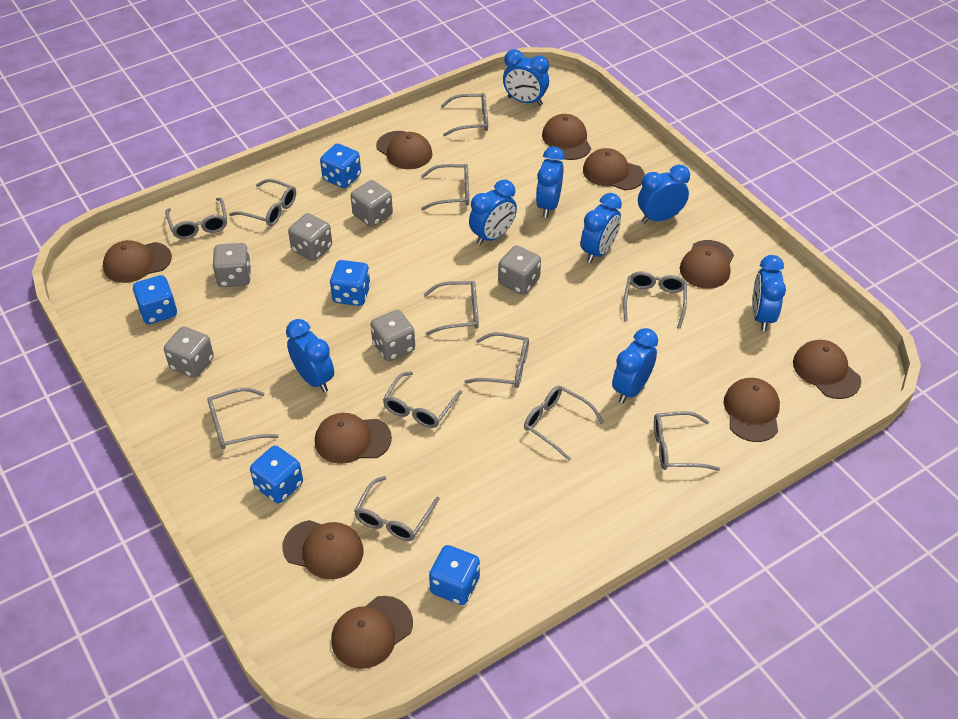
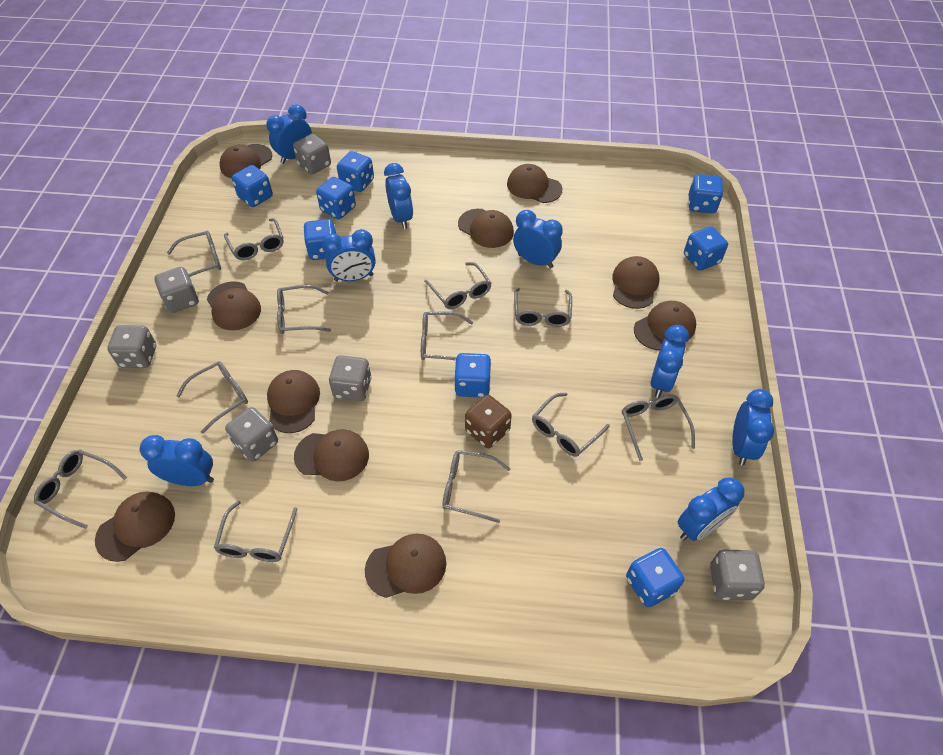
blue dice: 5 -> 8
brown dice: 0 -> 1

